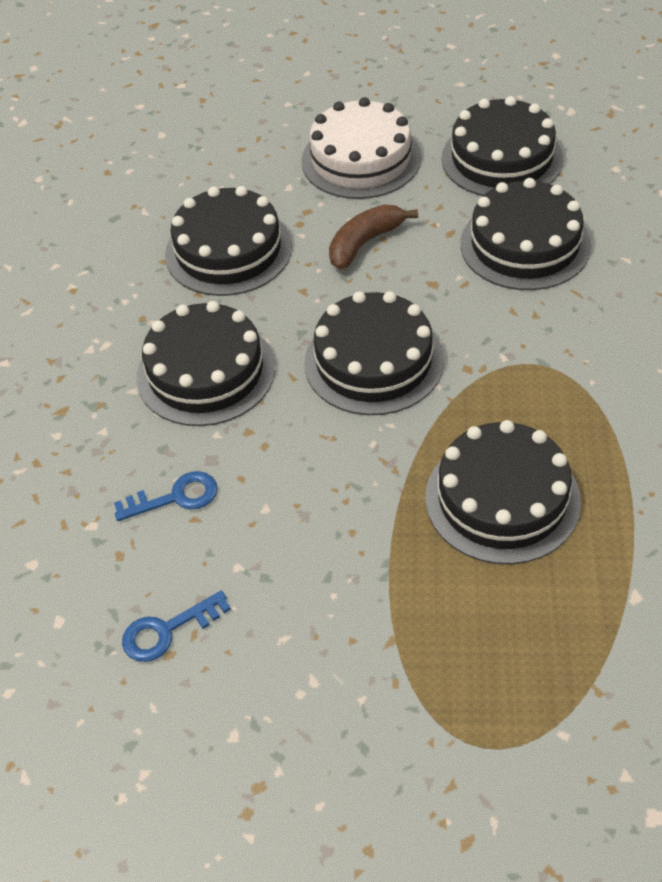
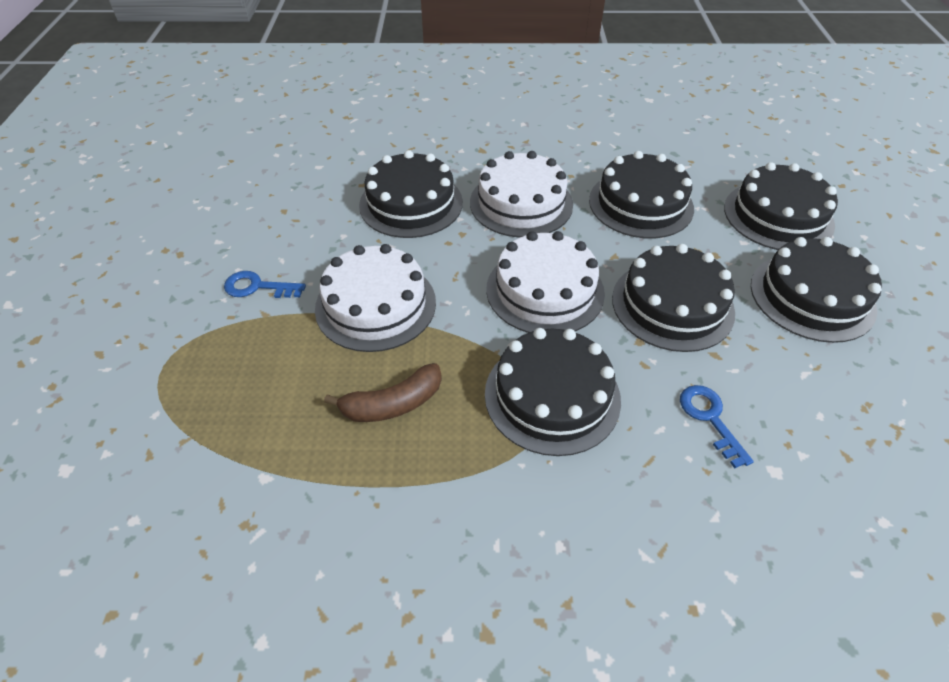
white cake: 1 -> 3

